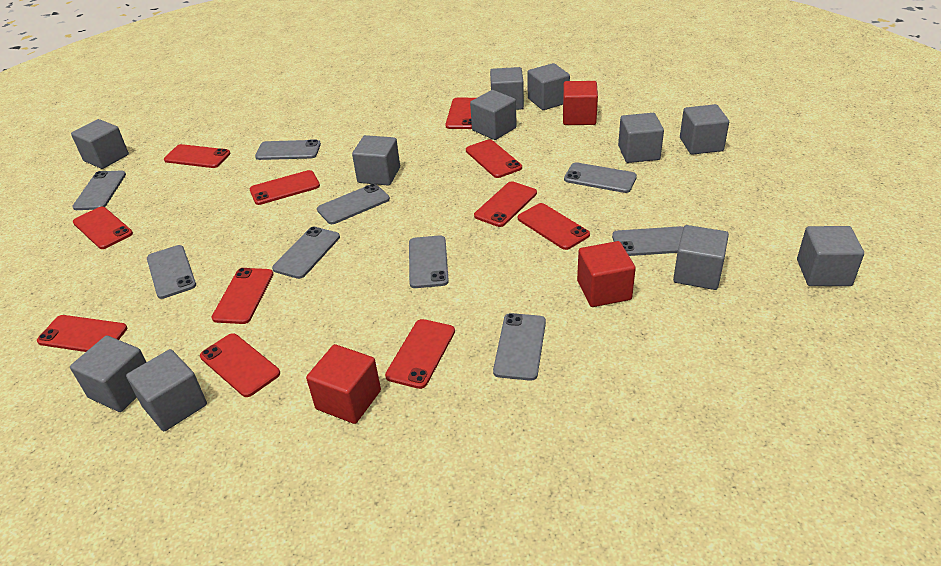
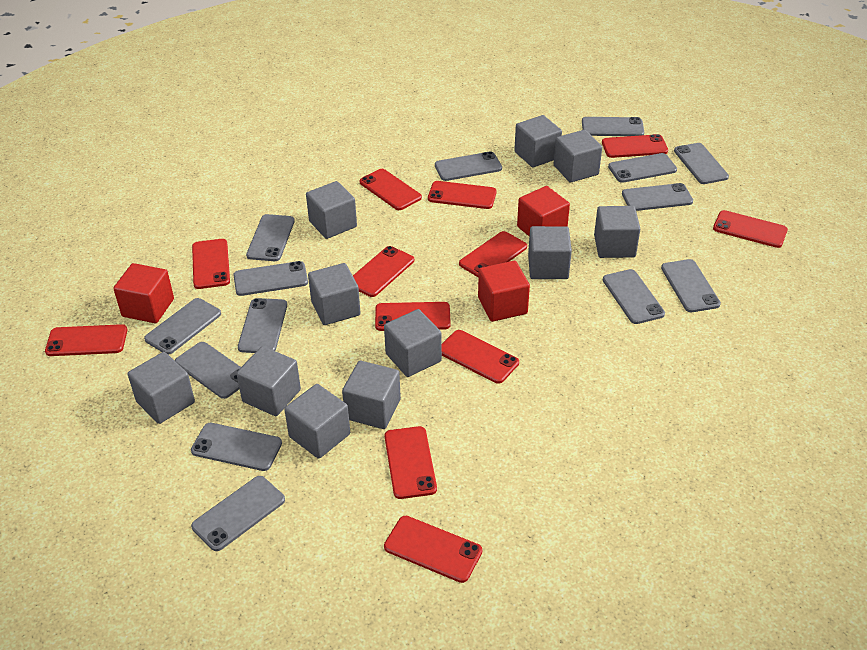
grey phone: 9 -> 14
red phone: 11 -> 12

